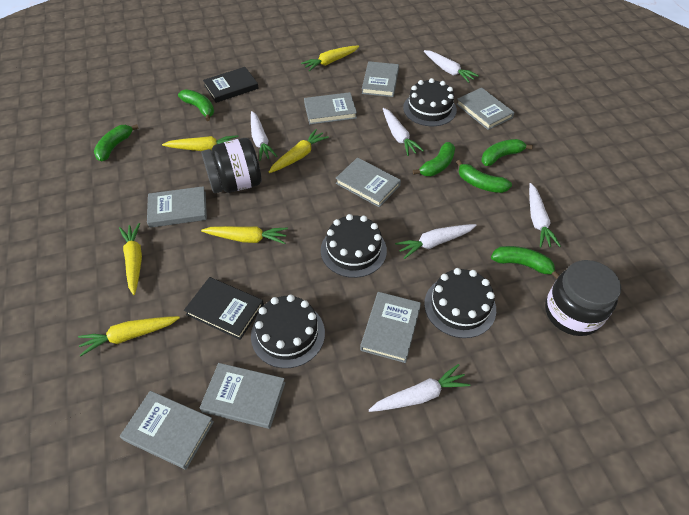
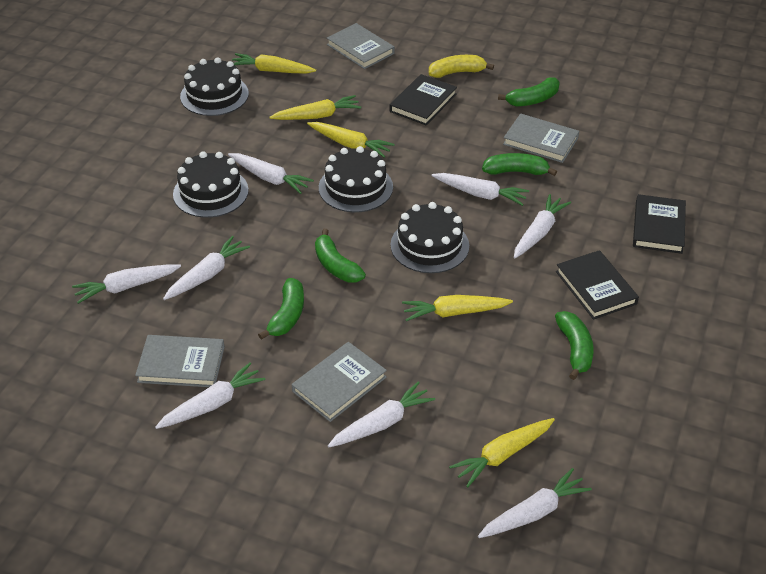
black book: 2 -> 3
black jar: 2 -> 0
green banana: 6 -> 5
grey book: 8 -> 4
white carrot: 6 -> 8
yellow banana: 0 -> 1
yellow carrot: 6 -> 5

